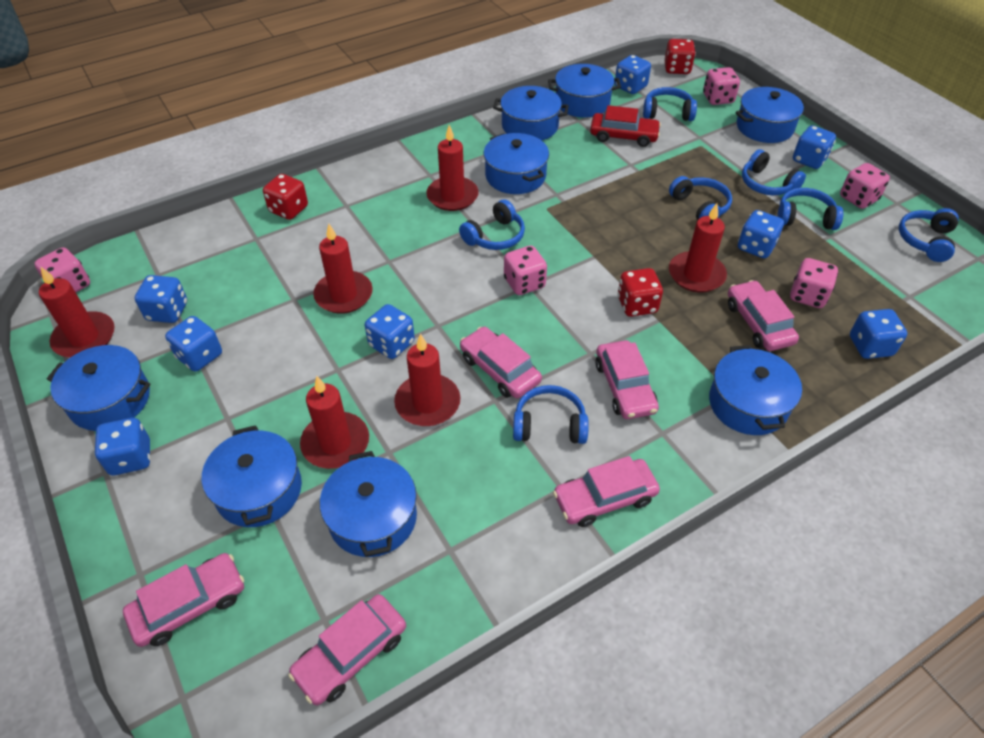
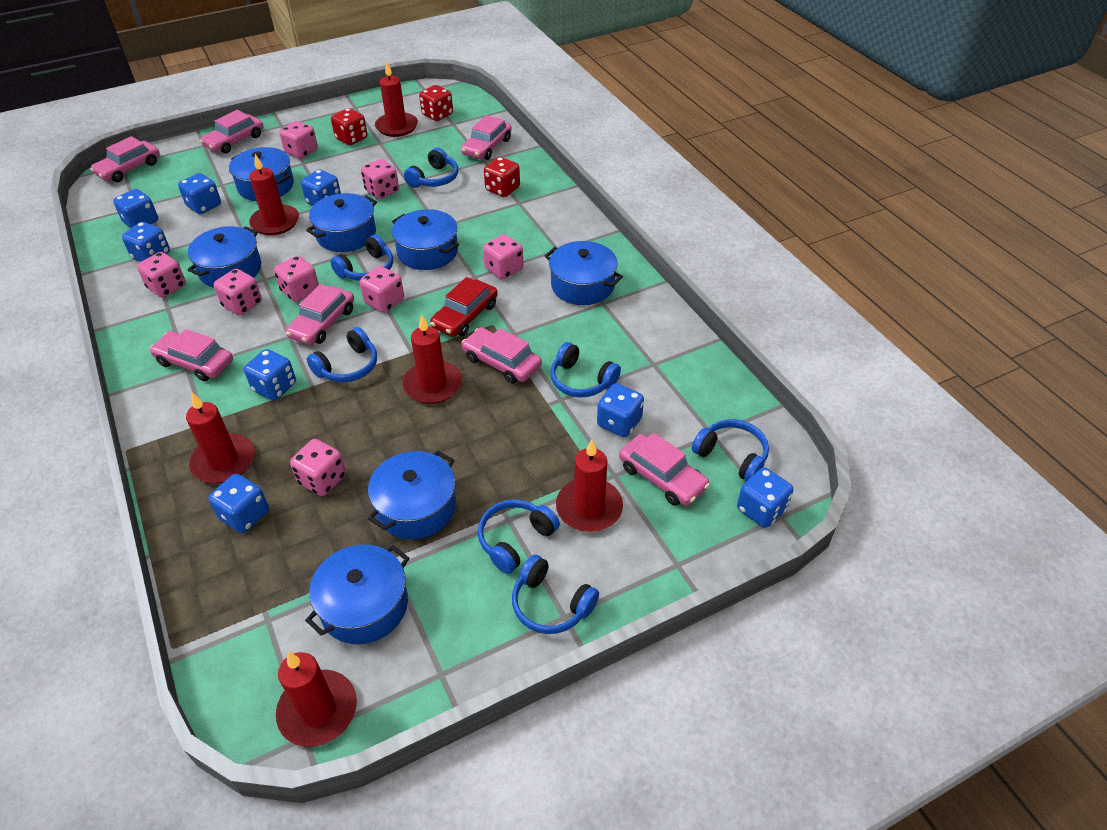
blue pot: 8 -> 7
pink car: 6 -> 7
pink dice: 5 -> 8

